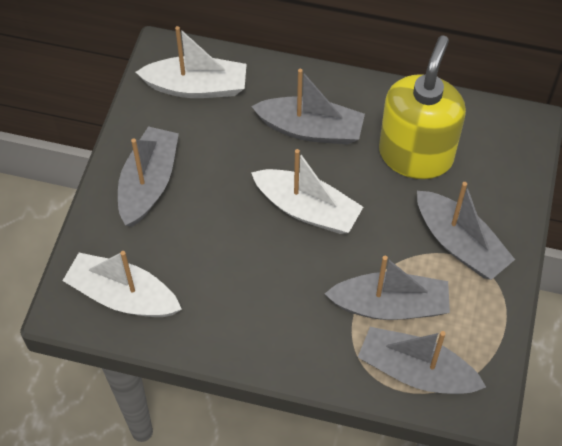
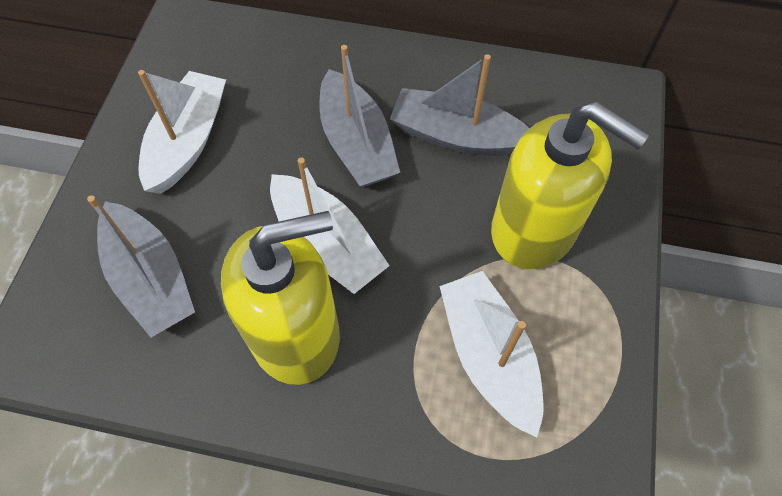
grey boat: 5 -> 3
yellow soap dispenser: 1 -> 2

